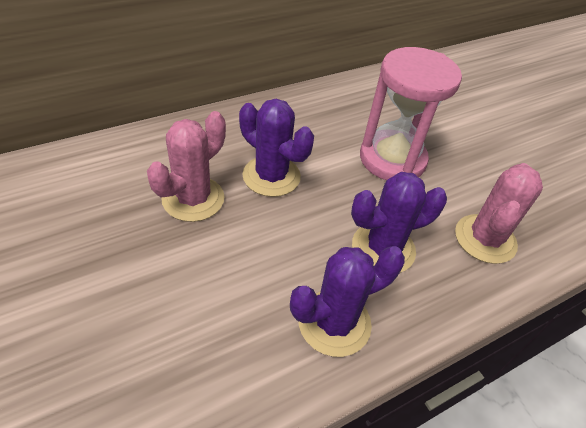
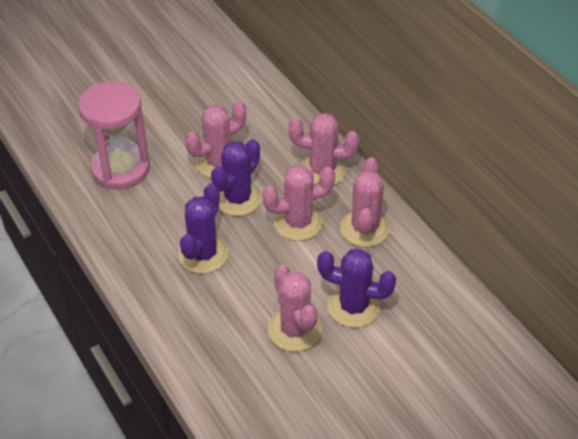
pink cactus: 2 -> 5

